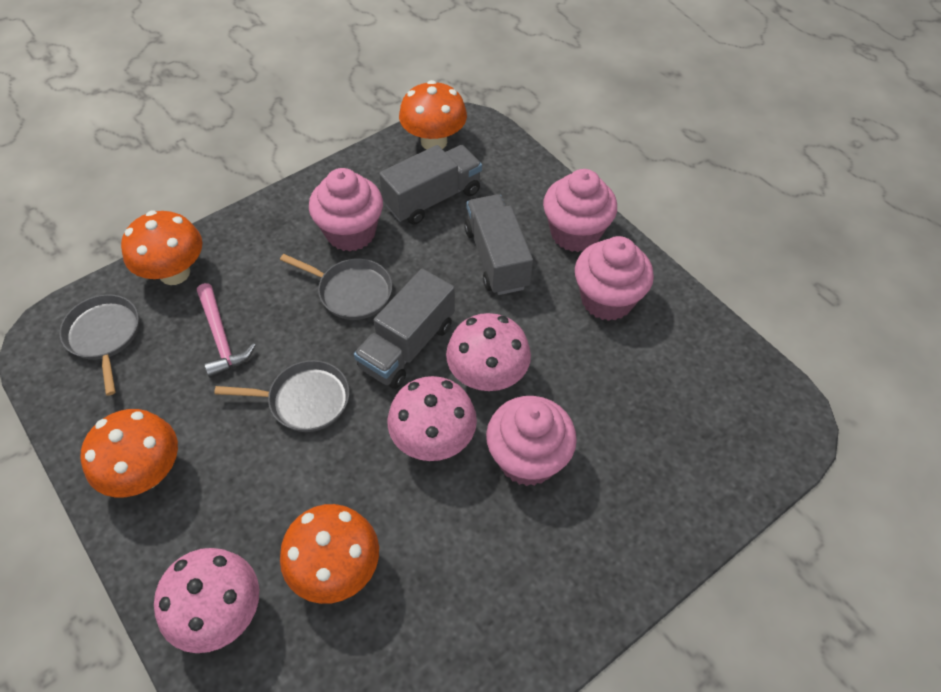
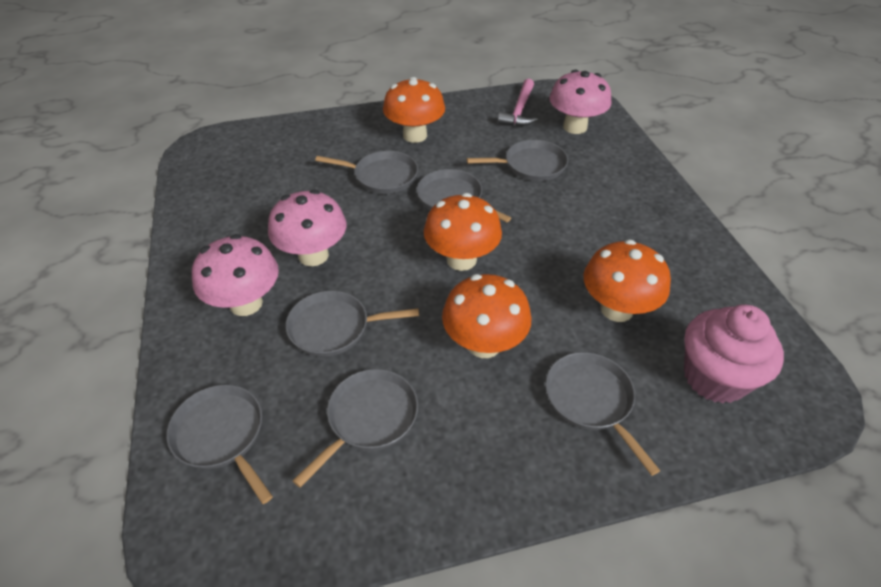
grey pan: 3 -> 7
grey truck: 3 -> 0
pink cupcake: 4 -> 1

